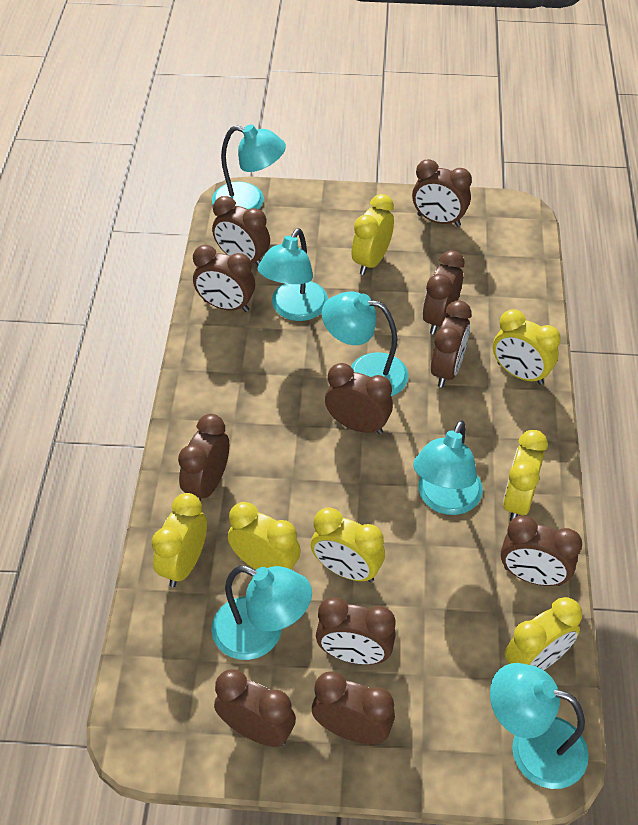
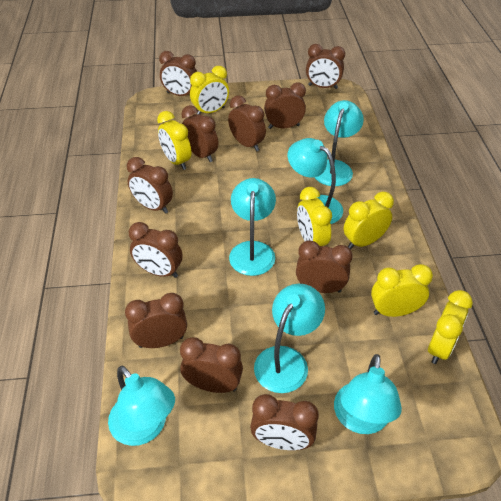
yellow clock: 7 -> 6

